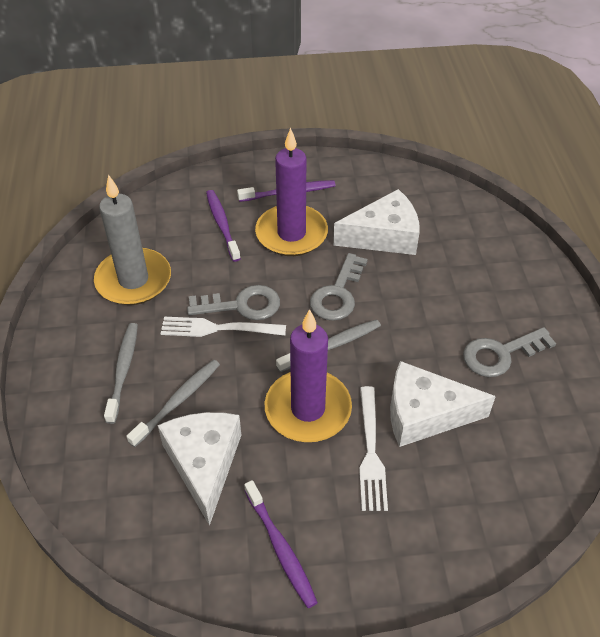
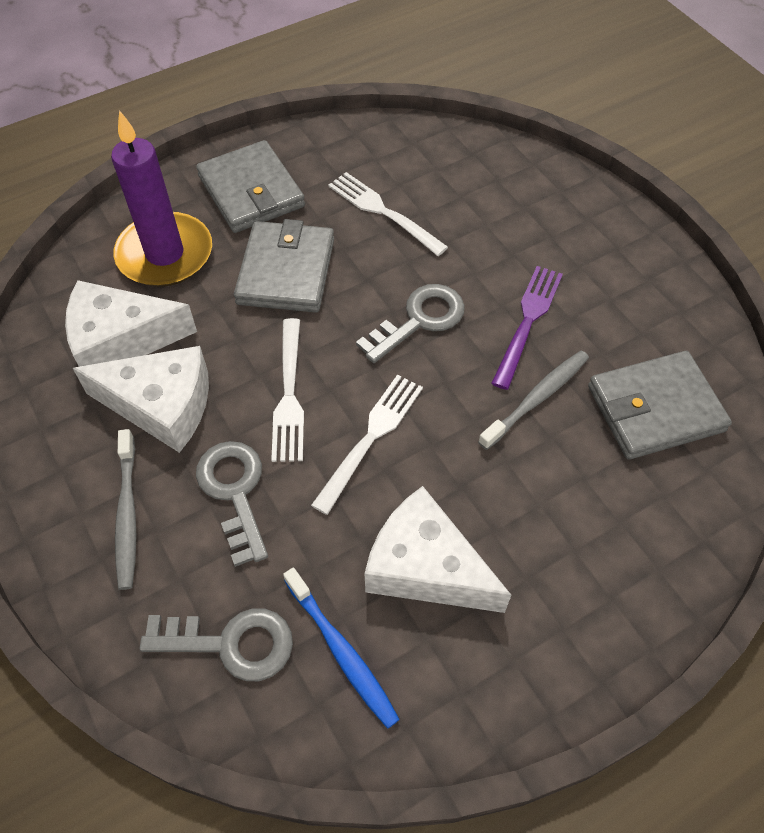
blue toothbrush: 0 -> 1
grey candle: 1 -> 0
grey toothbrush: 3 -> 2
grey wallet: 0 -> 3
purple candle: 2 -> 1
purple fork: 0 -> 1
purple toothbrush: 3 -> 0
white fork: 2 -> 3

